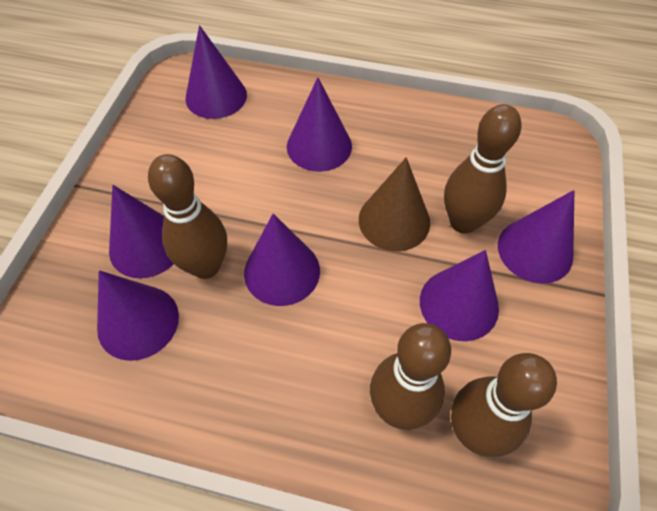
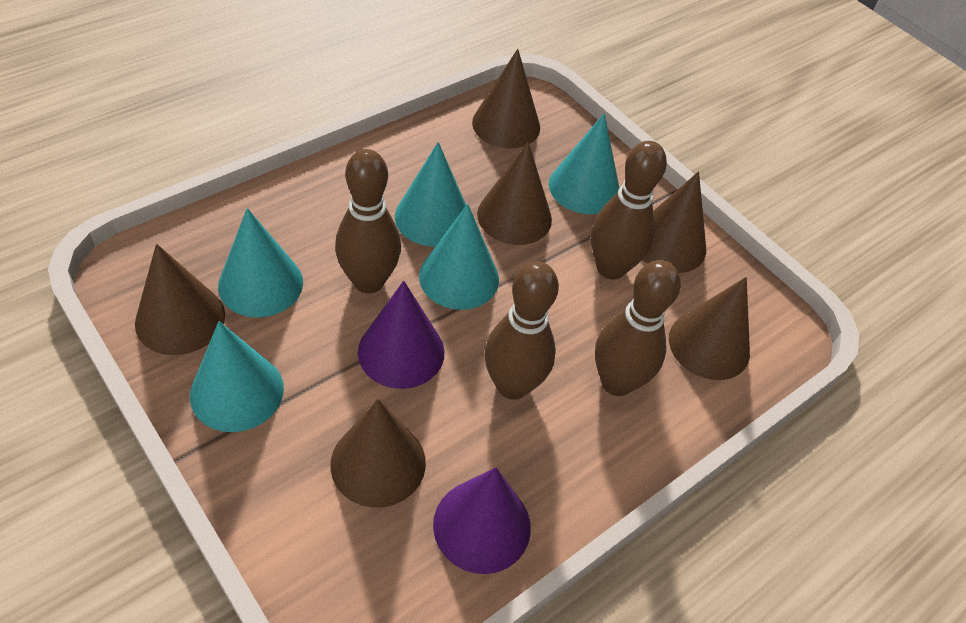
brown cone: 1 -> 6
purple cone: 7 -> 2
turquoise cone: 0 -> 5

